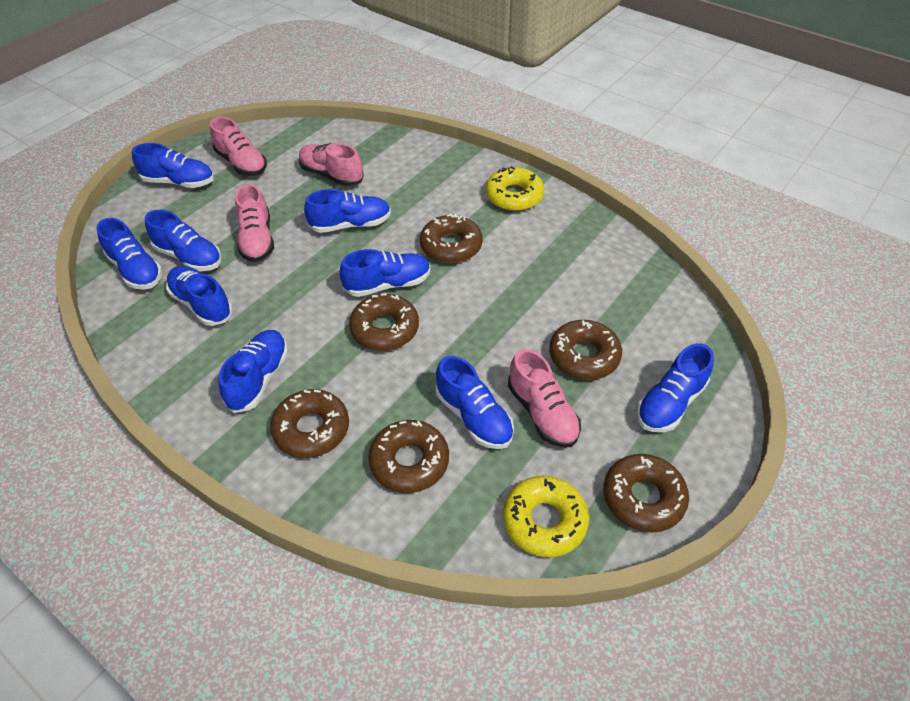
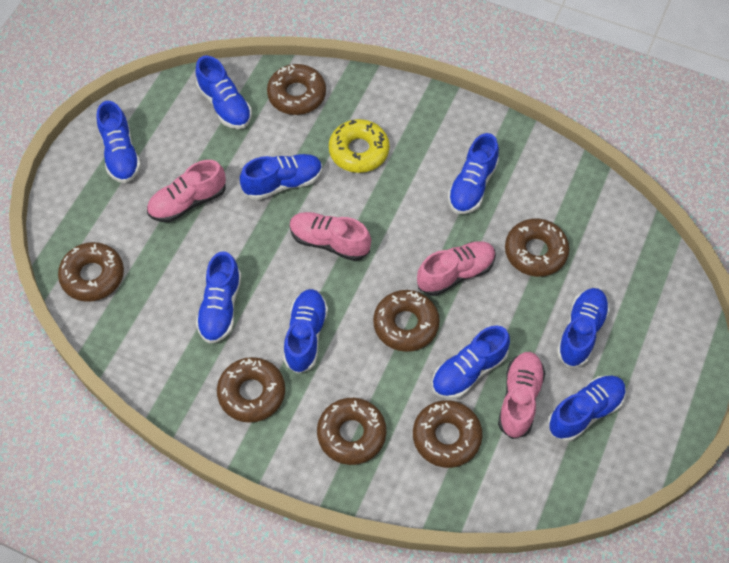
brown donut: 6 -> 7
yellow donut: 2 -> 1

